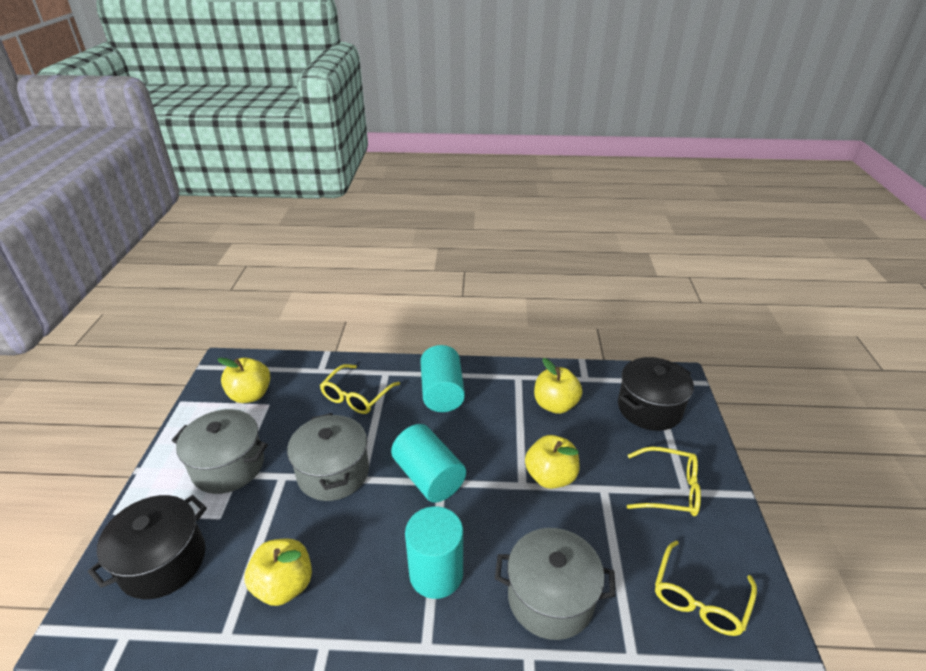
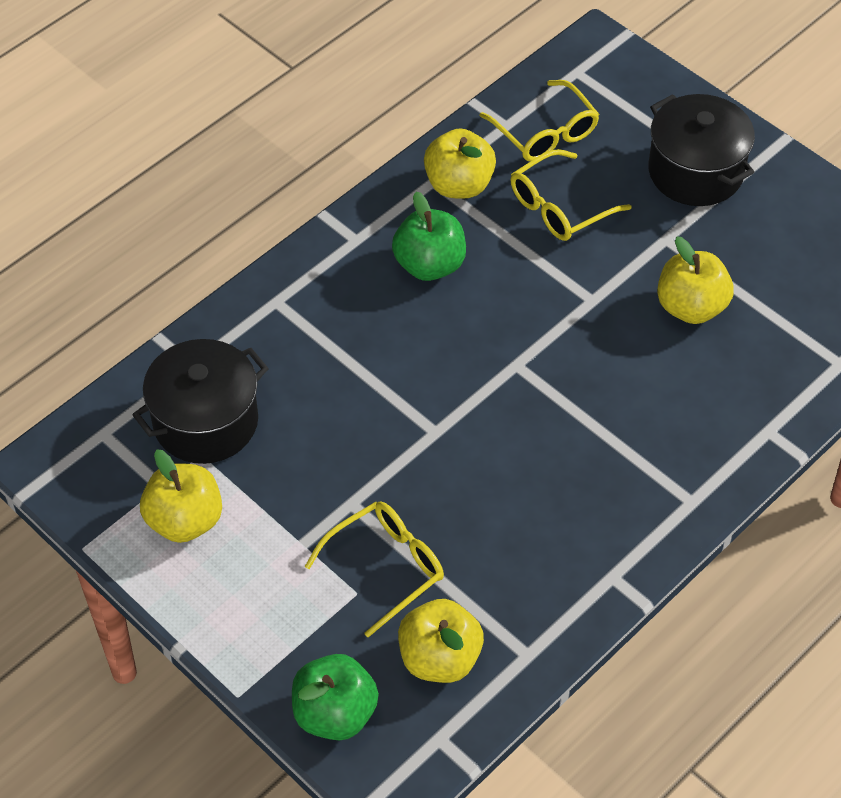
green apple: 0 -> 2
grey pot: 3 -> 0
turquoise cylinder: 3 -> 0

